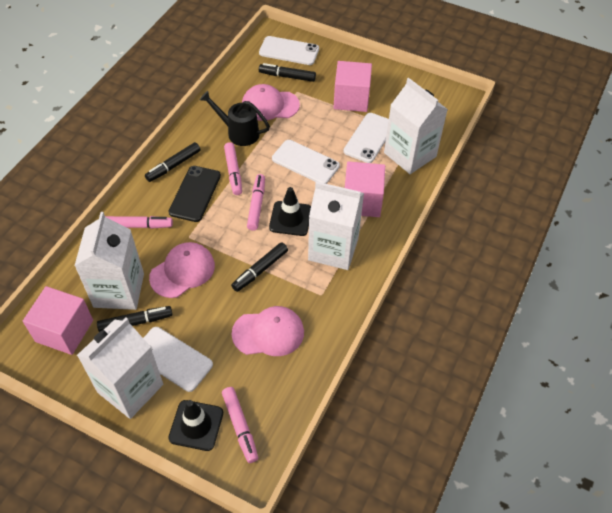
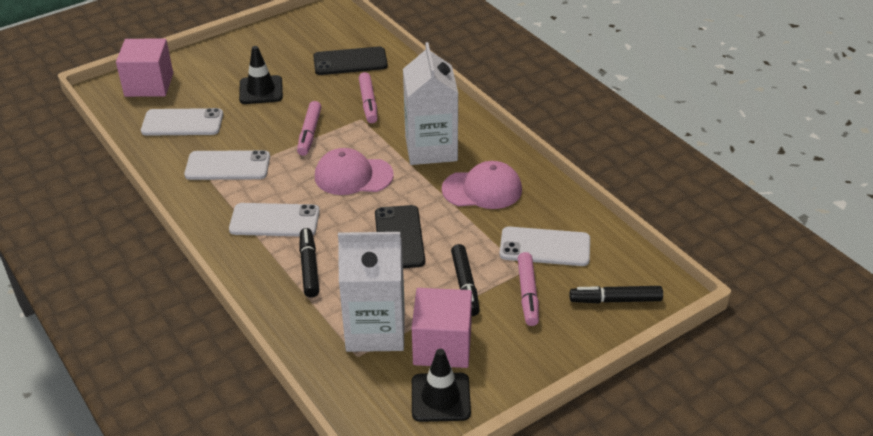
black marker: 4 -> 3
black phone: 1 -> 2
black watering can: 1 -> 0
pink cap: 3 -> 2
pink cube: 3 -> 2
pink marker: 4 -> 3
white carton: 4 -> 2

